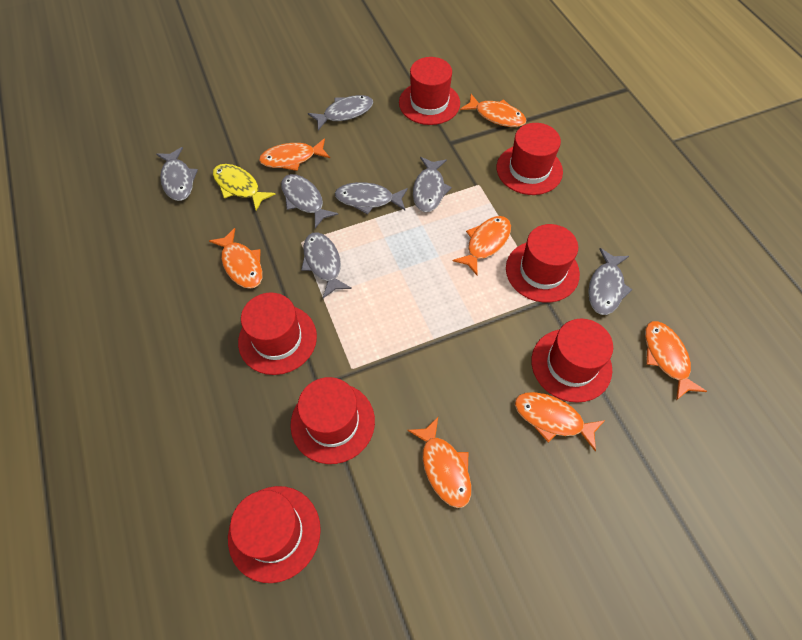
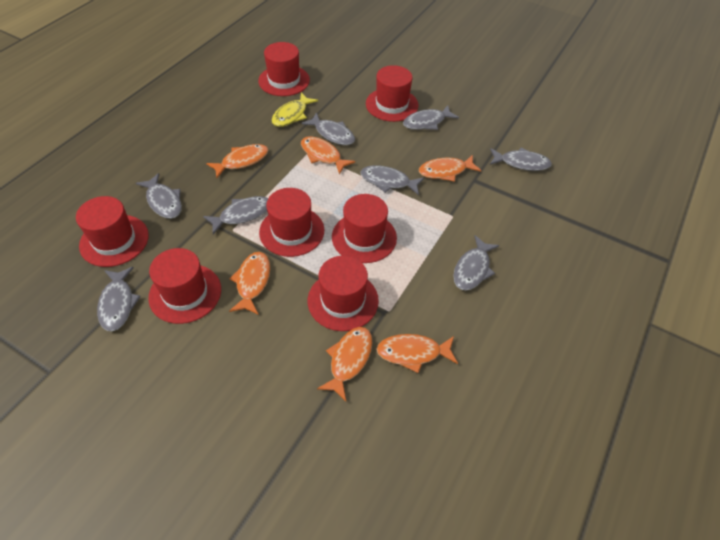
grey fish: 7 -> 8
orange fish: 7 -> 6

